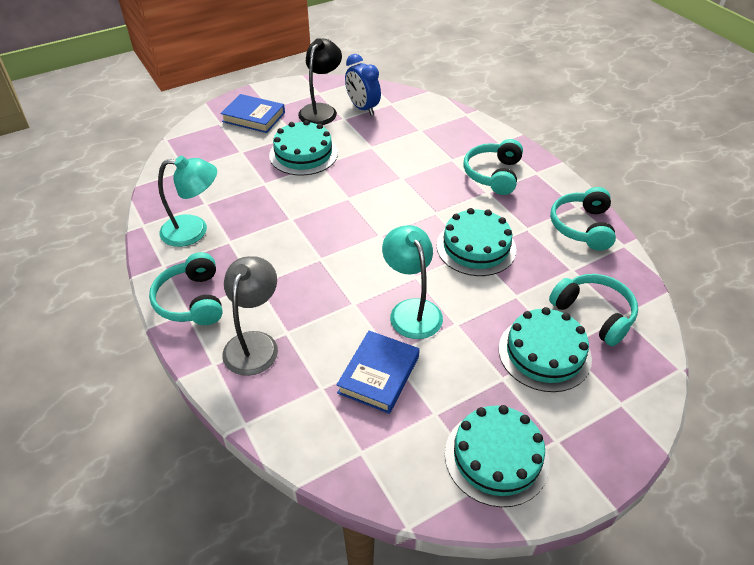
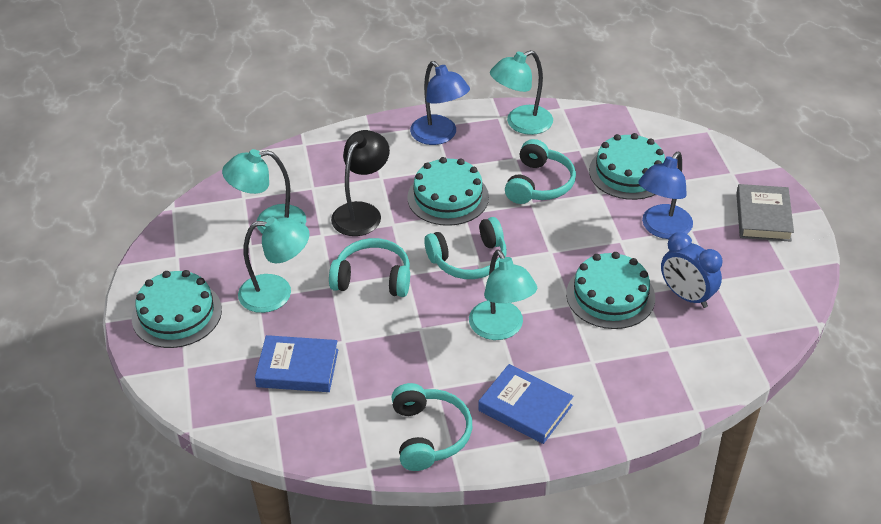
blue lamp: 0 -> 2
grey book: 0 -> 1
grey lamp: 1 -> 0
turquoise lamp: 2 -> 4

